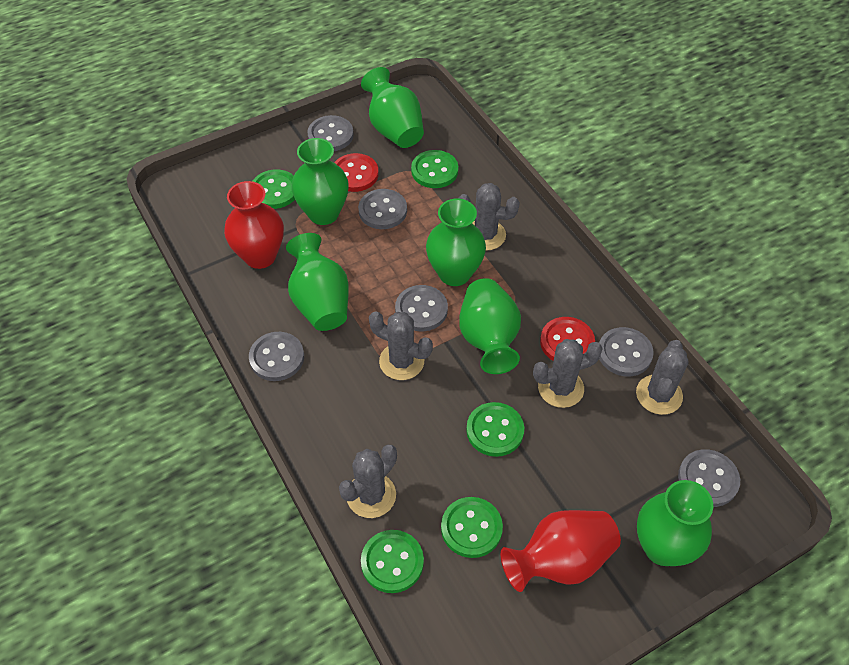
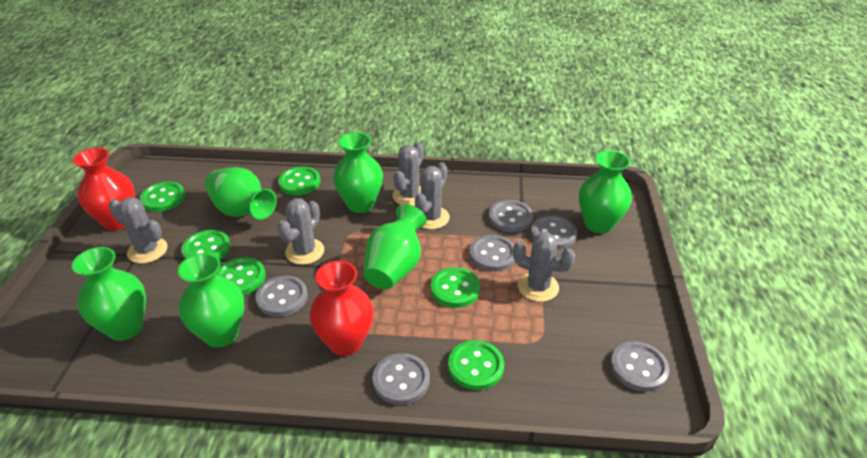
green button: 5 -> 6
red button: 2 -> 0

